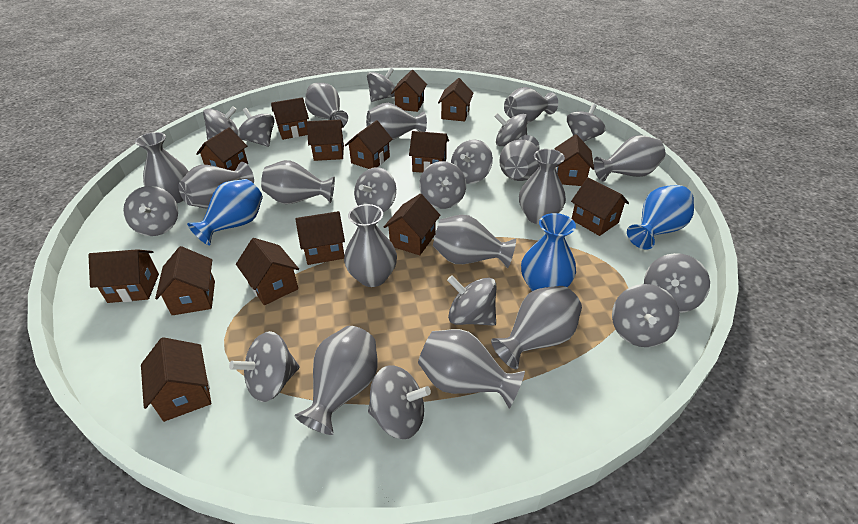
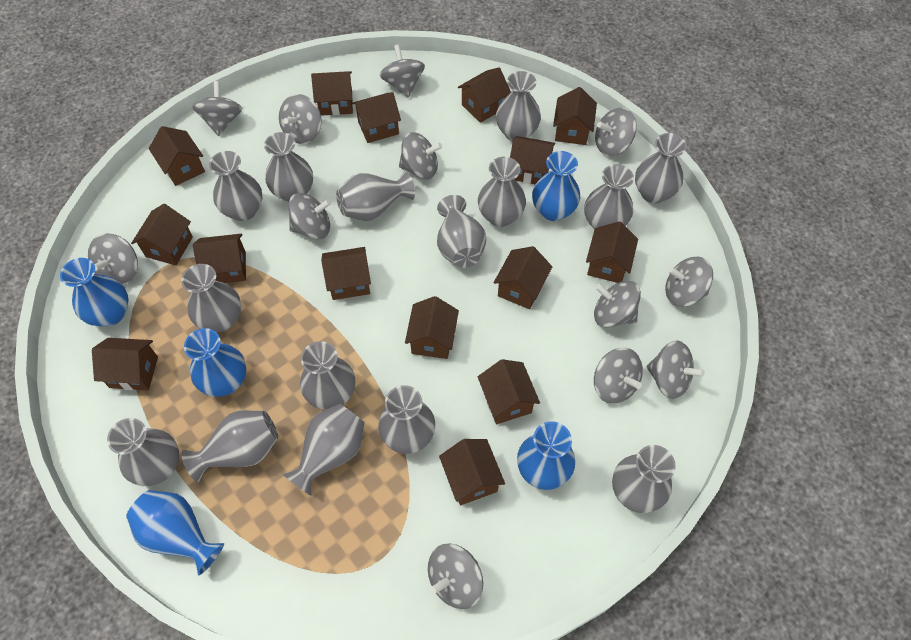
blue vase: 3 -> 5
grey spinning top: 14 -> 12
grey vase: 14 -> 15

